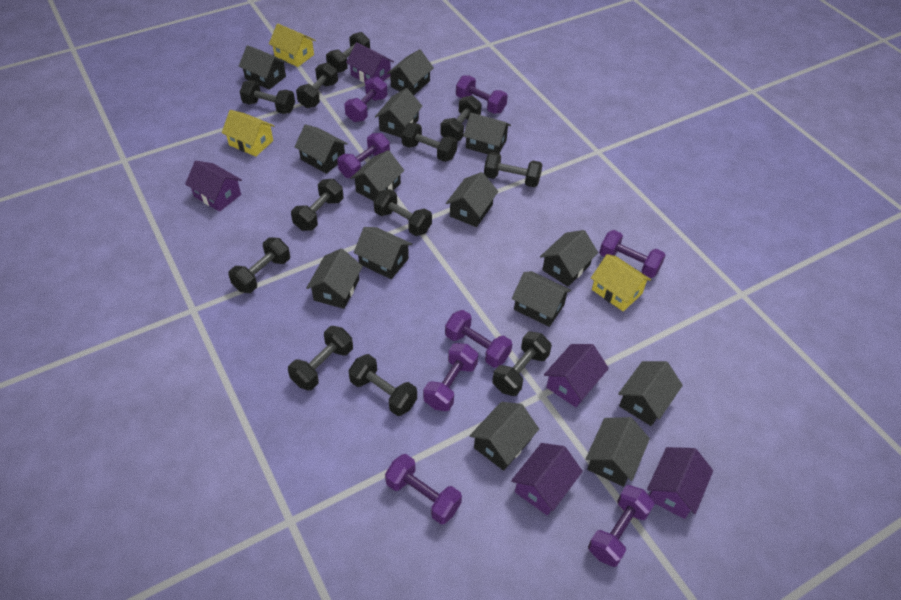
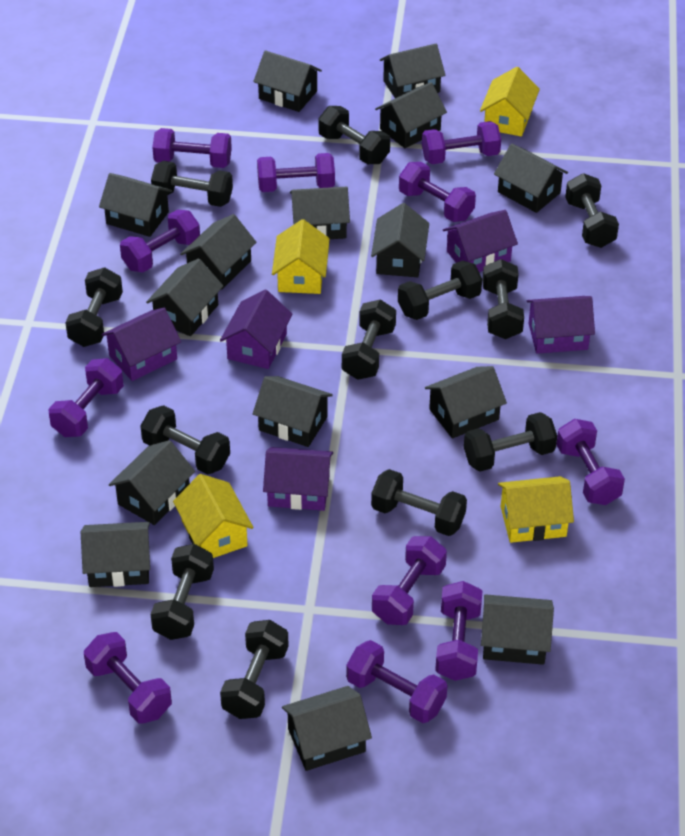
black house: 14 -> 15
purple dumbbell: 8 -> 11
yellow house: 3 -> 4

